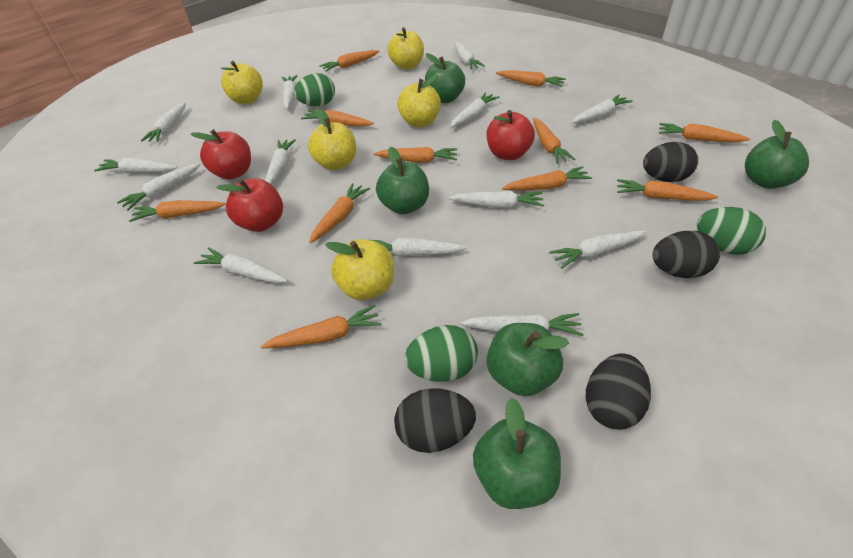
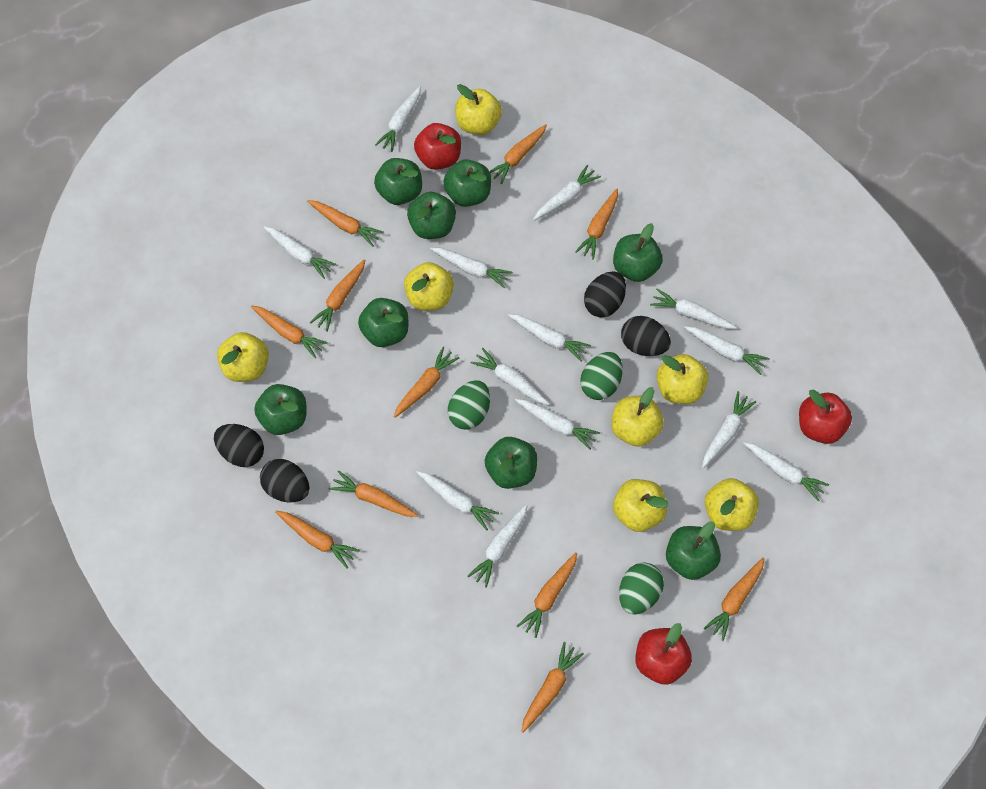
green apple: 5 -> 8
yellow apple: 5 -> 7

